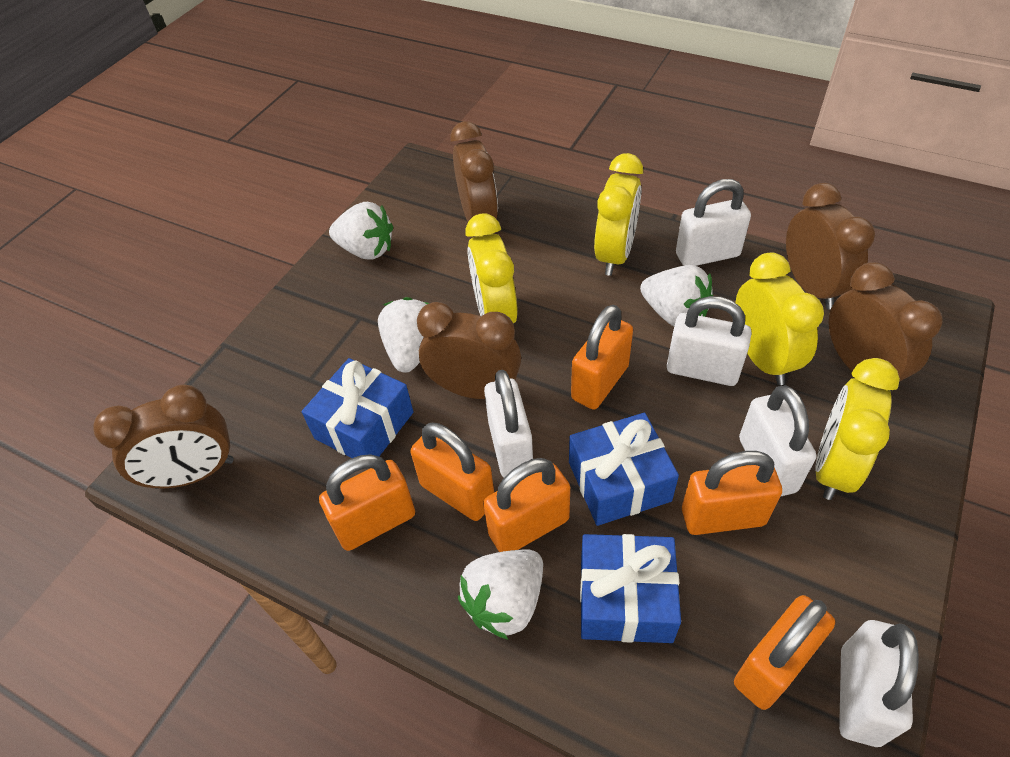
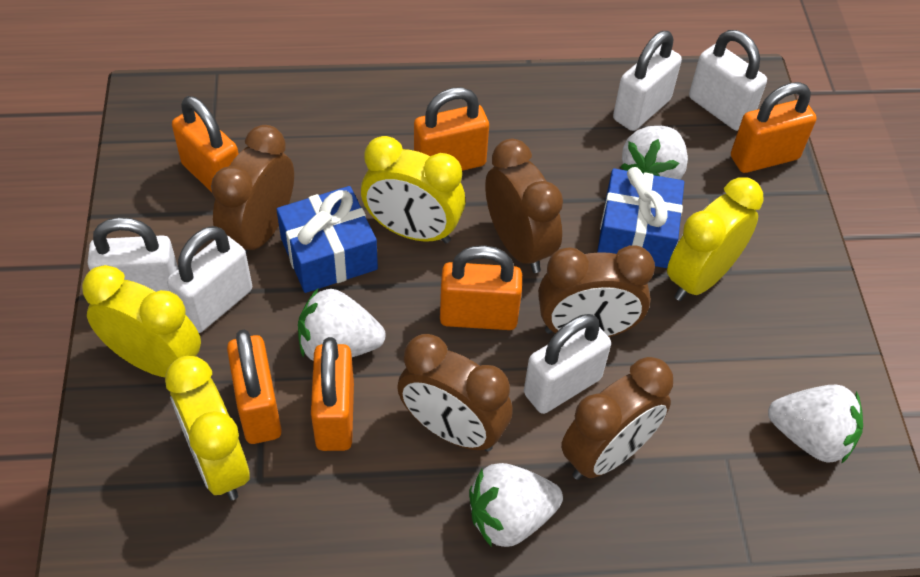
blue gift: 3 -> 2

